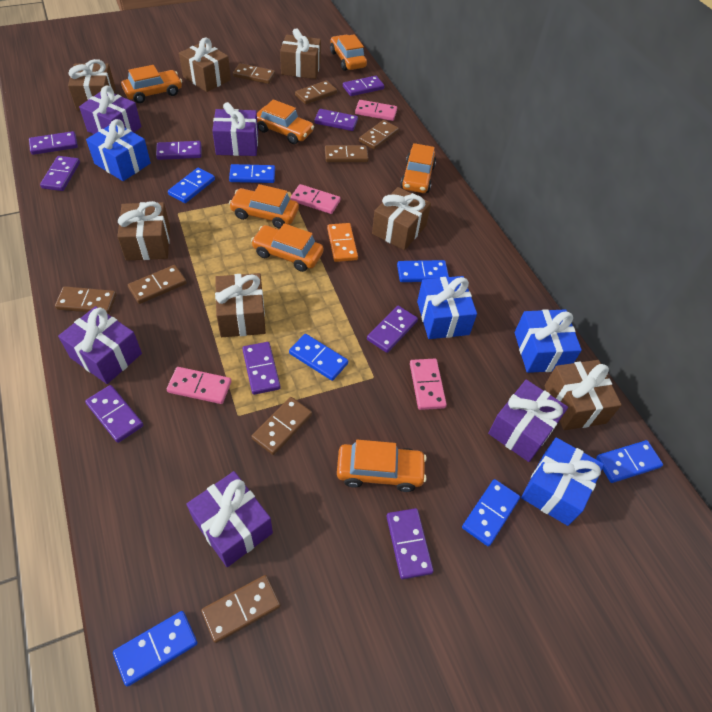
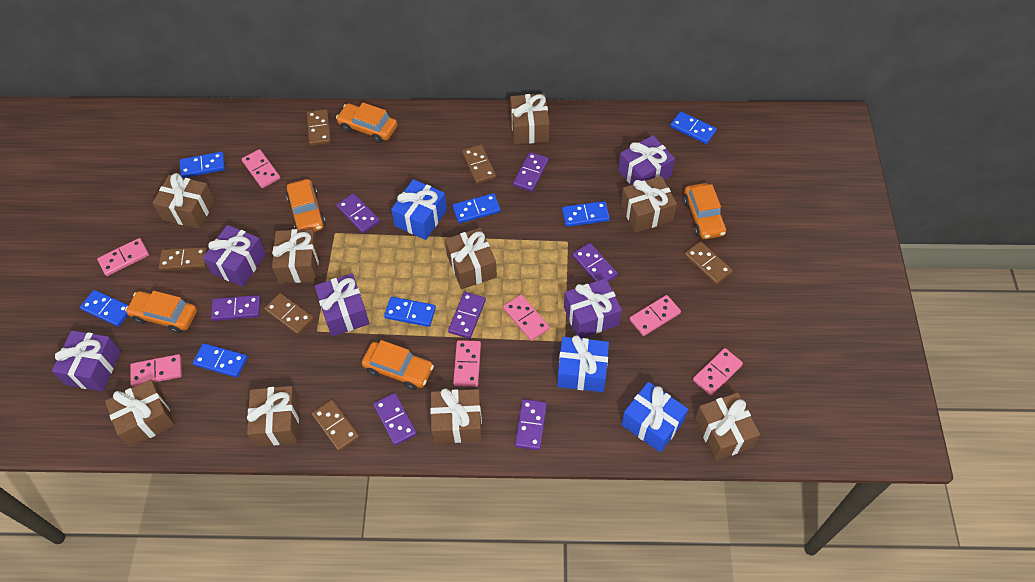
blue gift: 4 -> 3
brown domino: 8 -> 6
brown gift: 7 -> 9
orange car: 7 -> 5
orange domino: 1 -> 0
pink domino: 4 -> 7
purple domino: 9 -> 7

